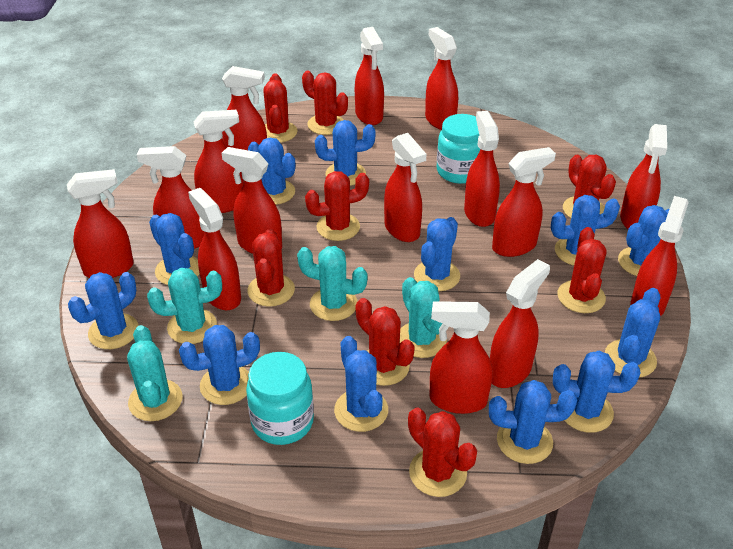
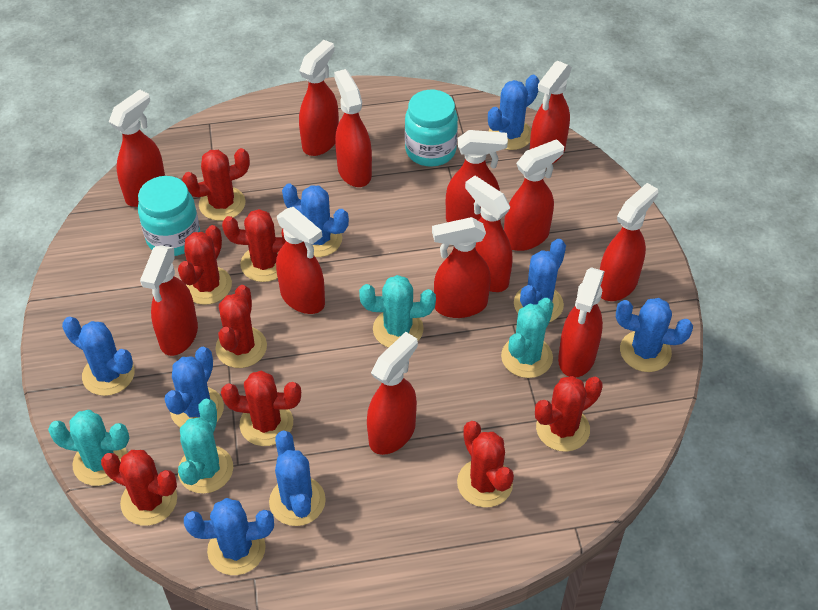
blue cactus: 12 -> 8
red spray bottle: 15 -> 13

